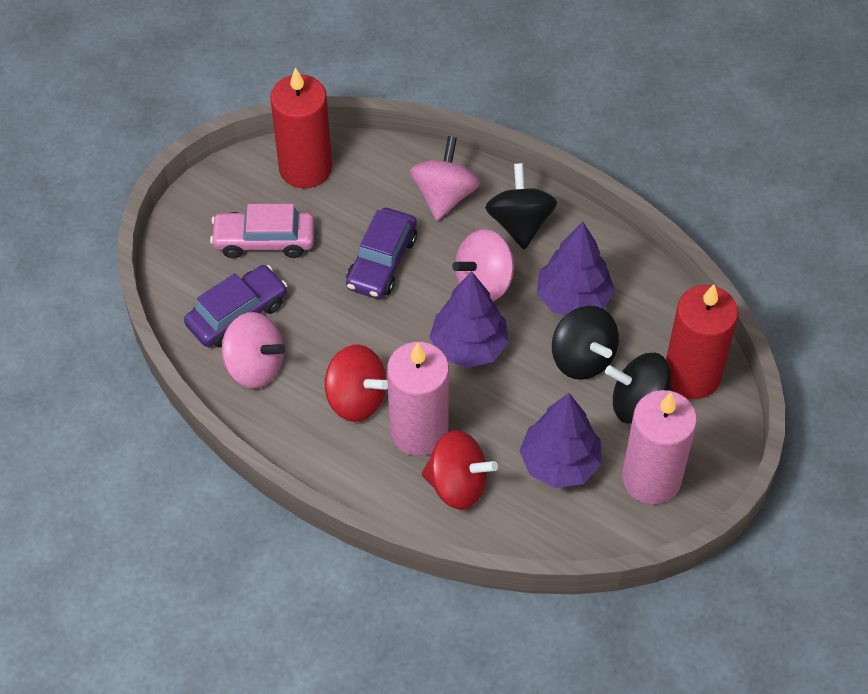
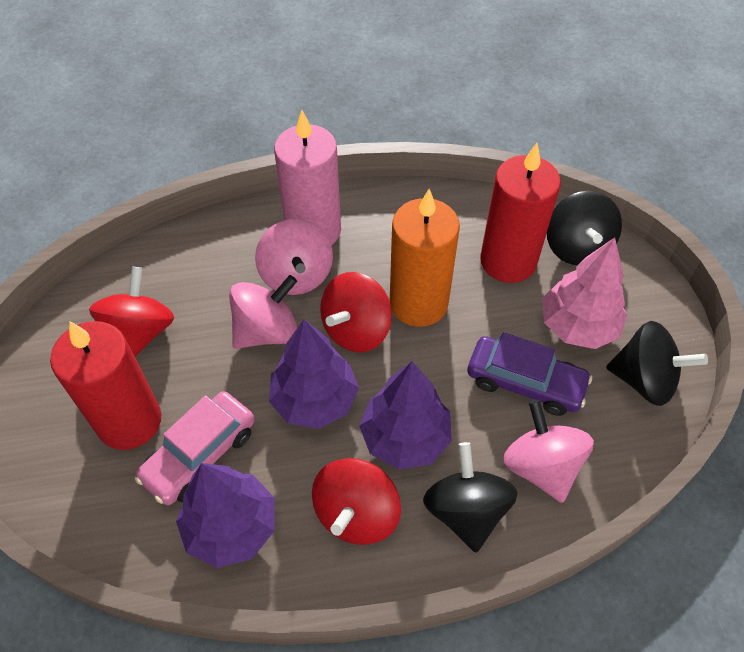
orange candle: 0 -> 1
pink candle: 2 -> 1
pink tree: 0 -> 1
purple car: 2 -> 1
red spinning top: 2 -> 3

